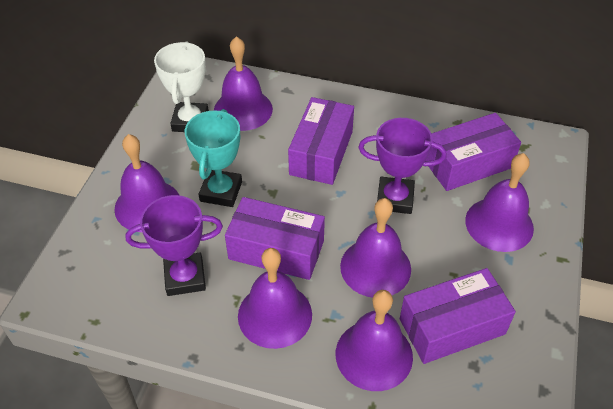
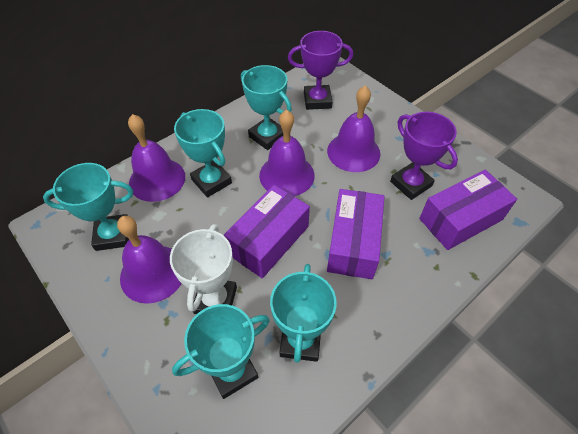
purple bell: 6 -> 4
purple box: 4 -> 3
turquoise trophy: 1 -> 5

